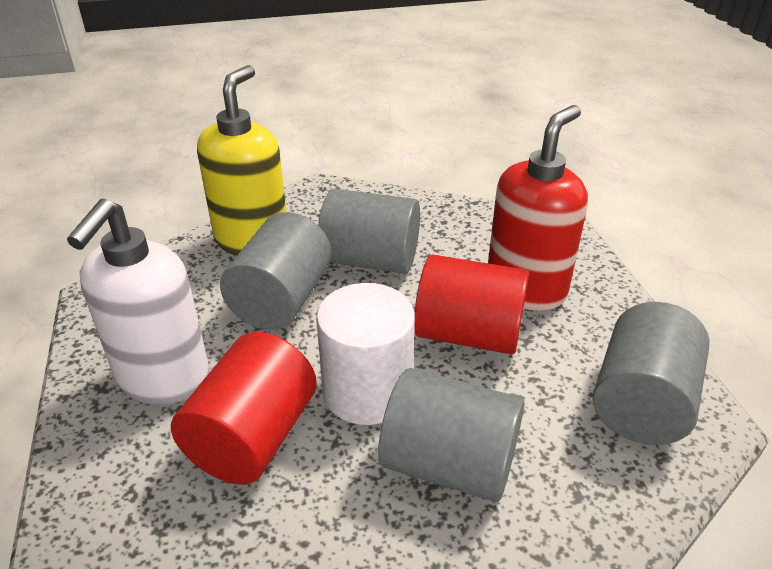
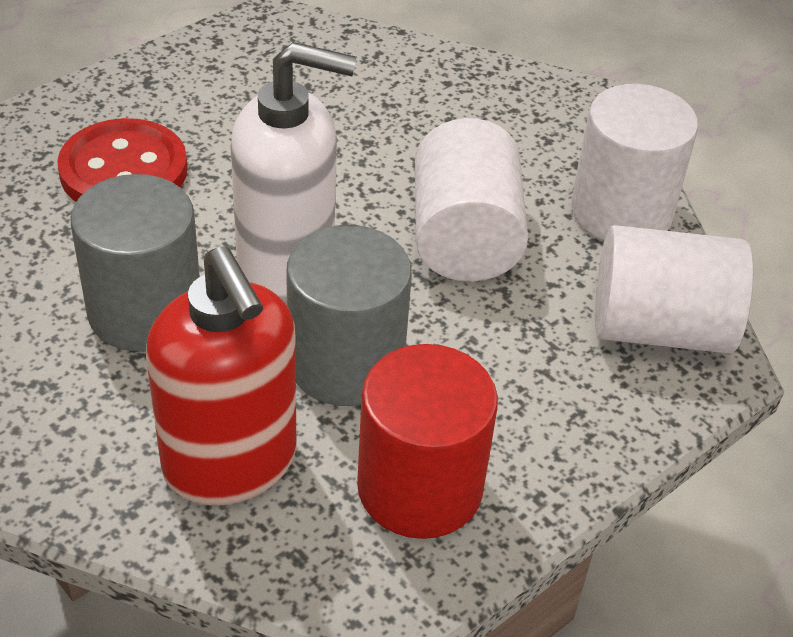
grey cylinder: 4 -> 2
red button: 0 -> 1
red cylinder: 2 -> 1
white cylinder: 1 -> 3
yellow soap dispenser: 1 -> 0

